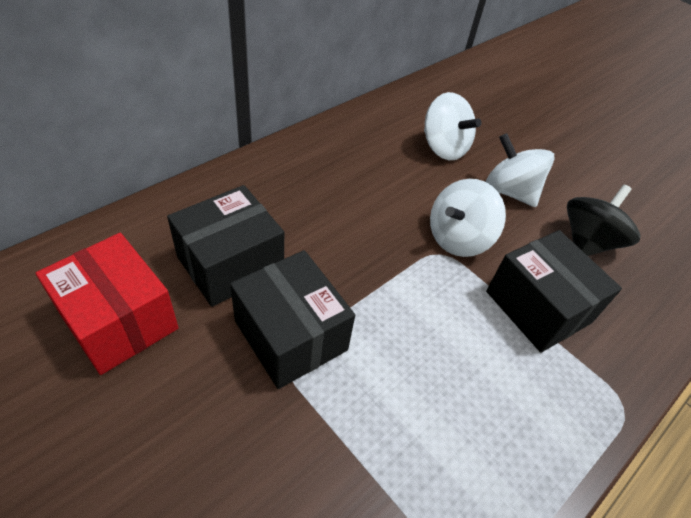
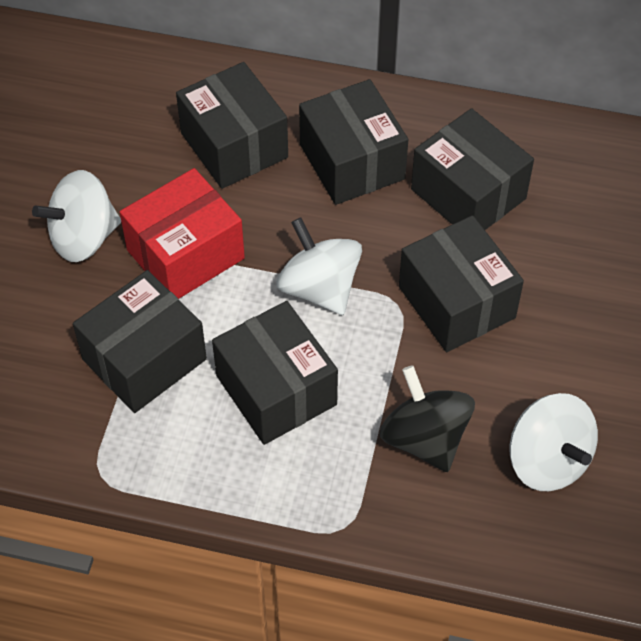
black box: 3 -> 6

